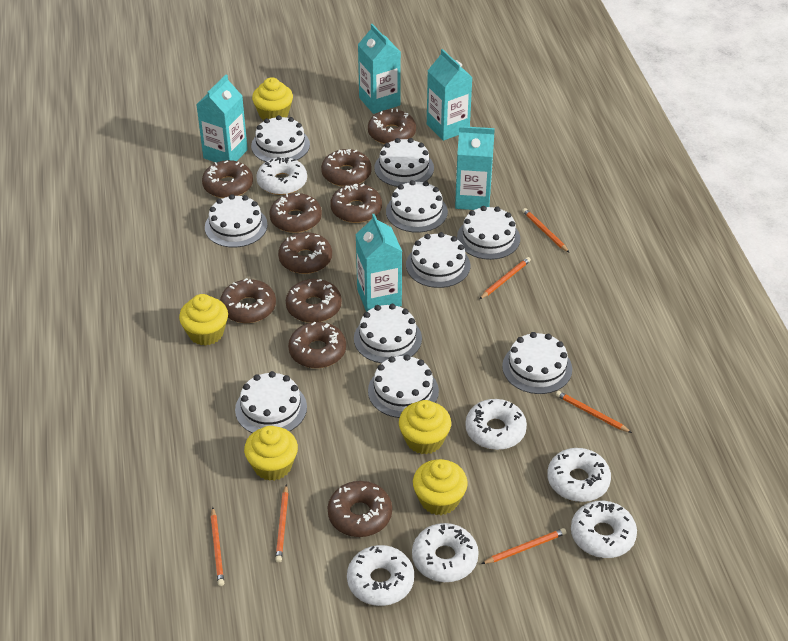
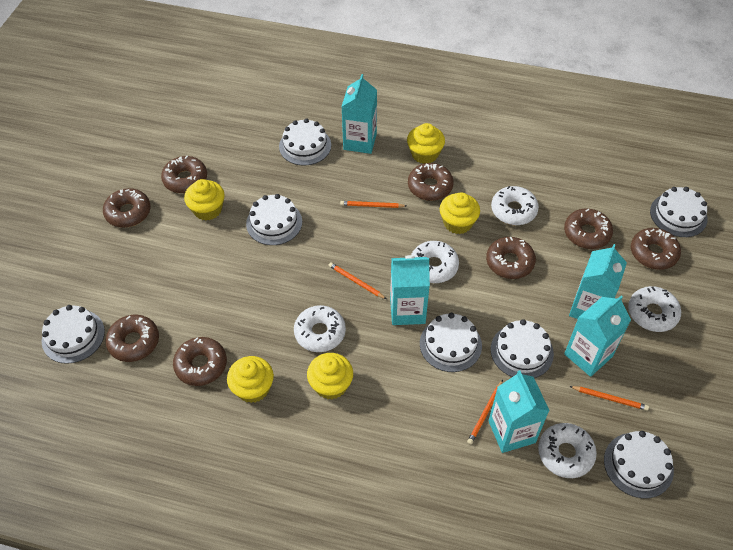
brown donut: 10 -> 8
orange pencil: 6 -> 4
white cake: 10 -> 7
white donut: 6 -> 5

